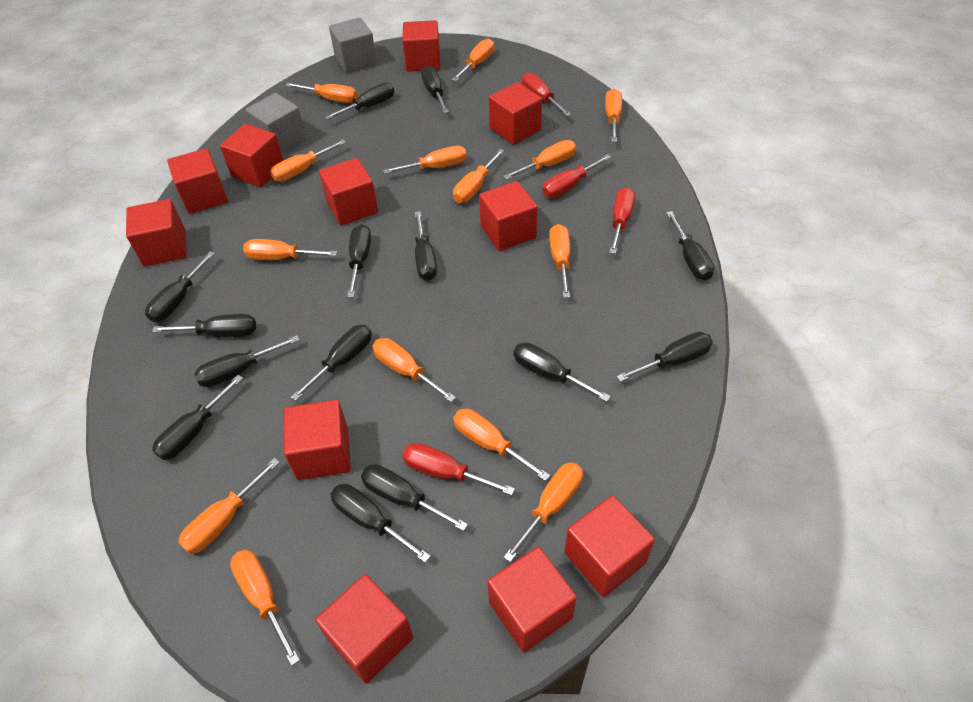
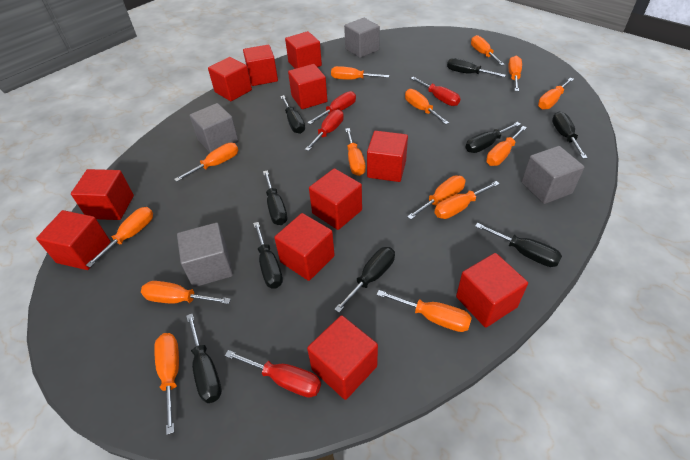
black screwdriver: 14 -> 9
grey cube: 2 -> 4

